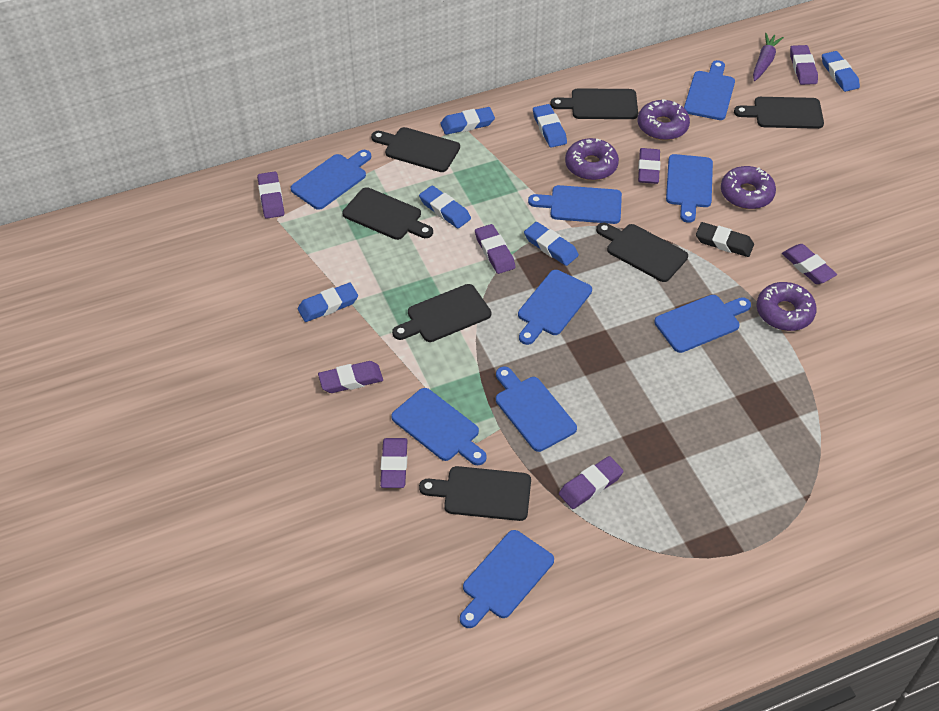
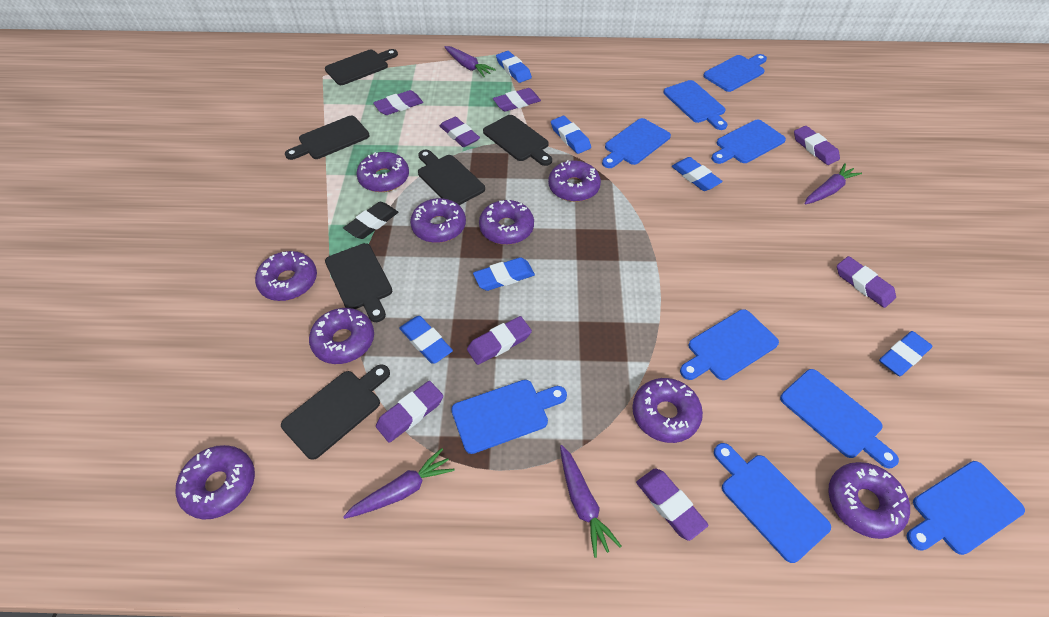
black cutting board: 7 -> 6
purple carrot: 1 -> 4
purple donut: 4 -> 9

